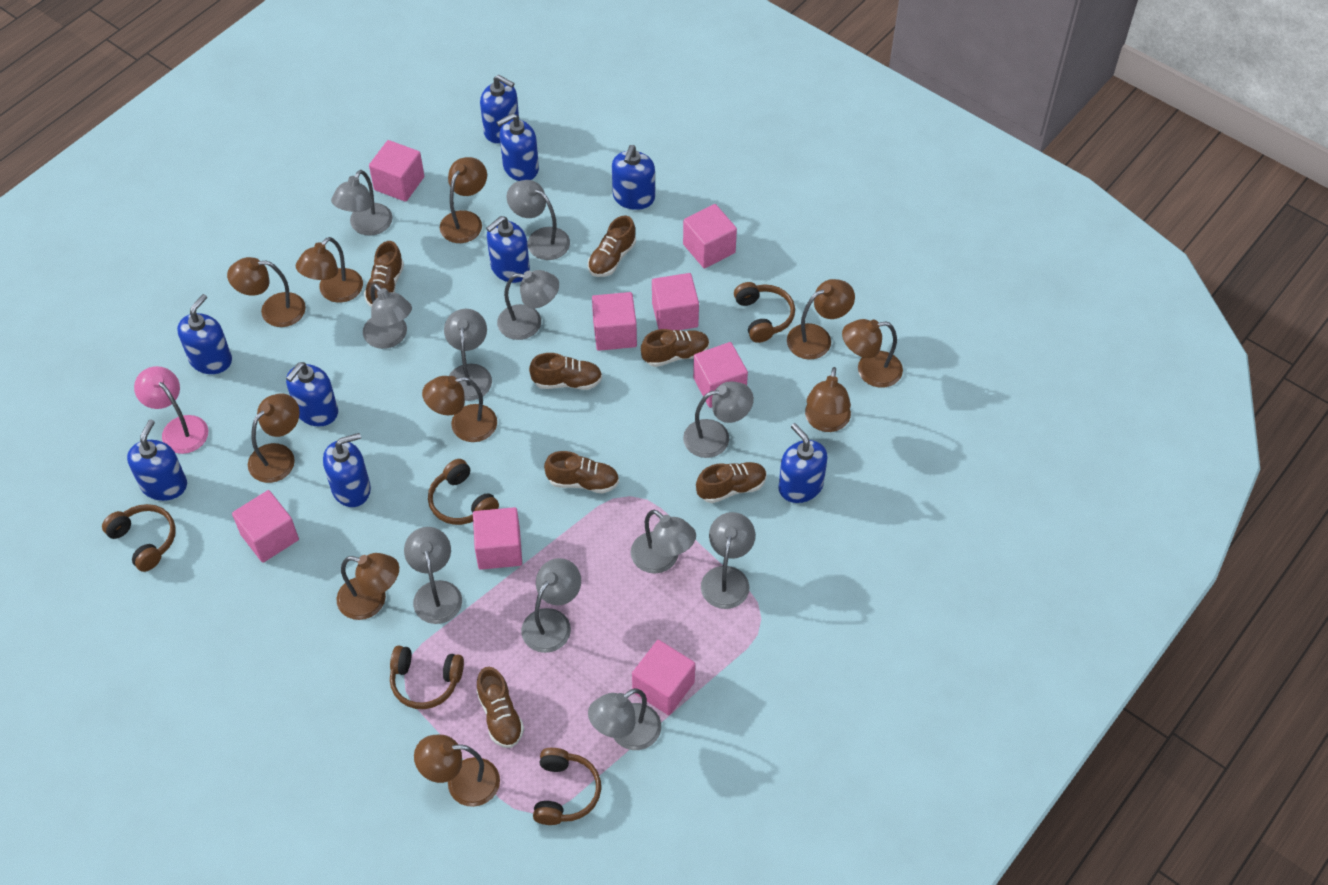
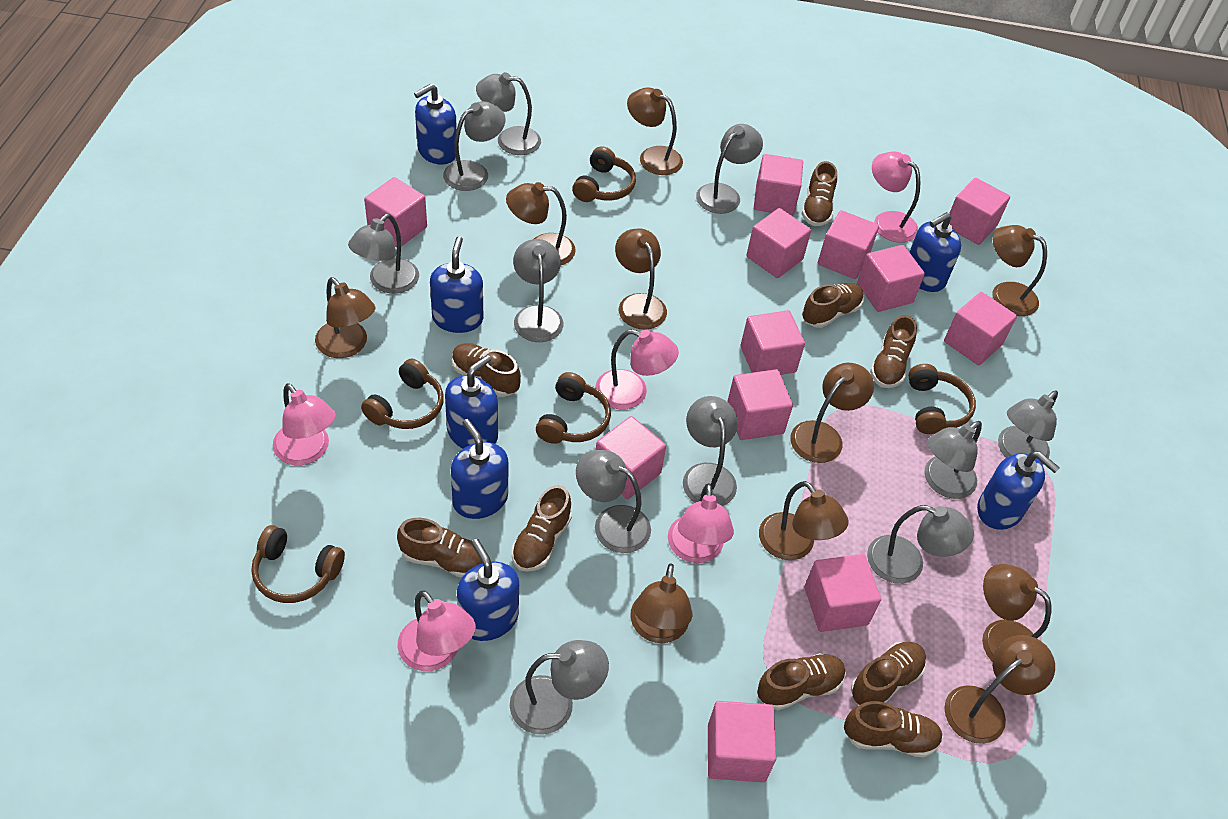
blue soap dispenser: 9 -> 7
brown shoe: 7 -> 9
pink cube: 8 -> 12
pink lamp: 1 -> 5

